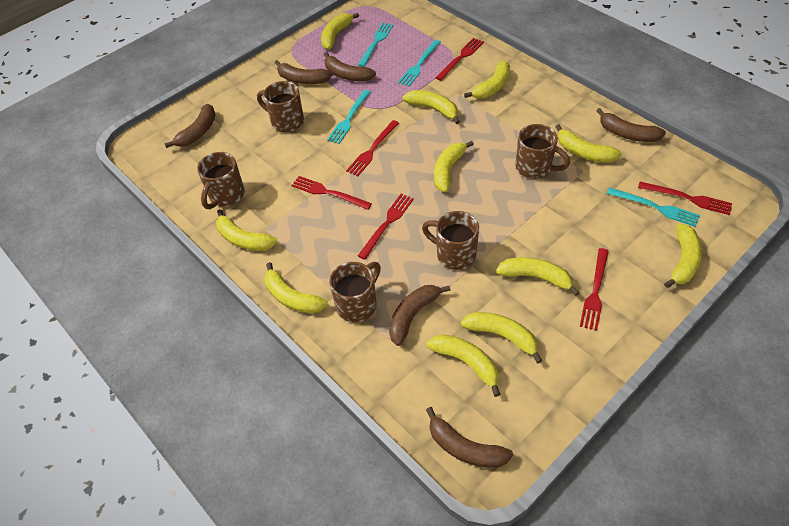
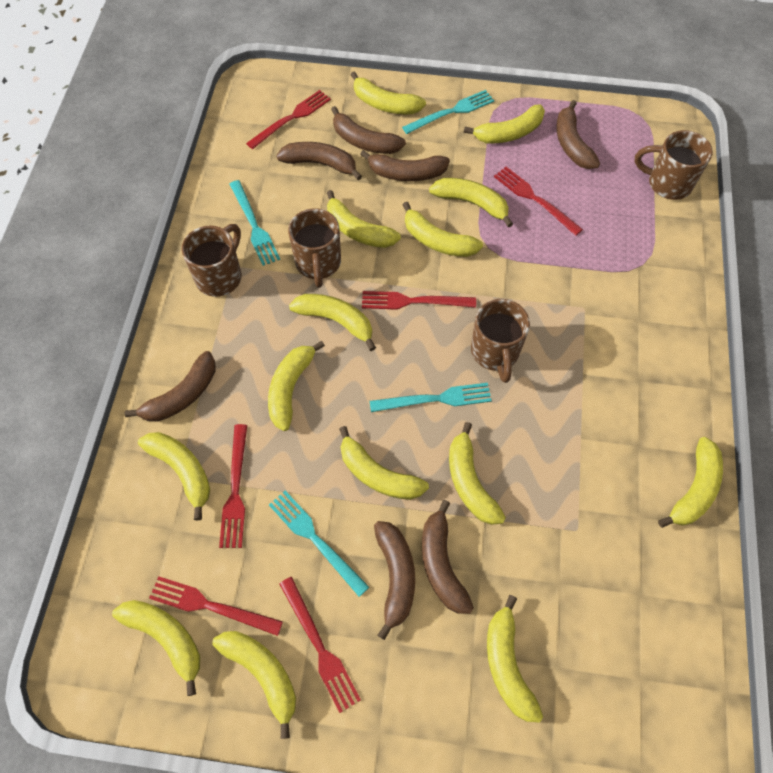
brown banana: 6 -> 7
brown mug: 5 -> 4
yellow banana: 11 -> 14

